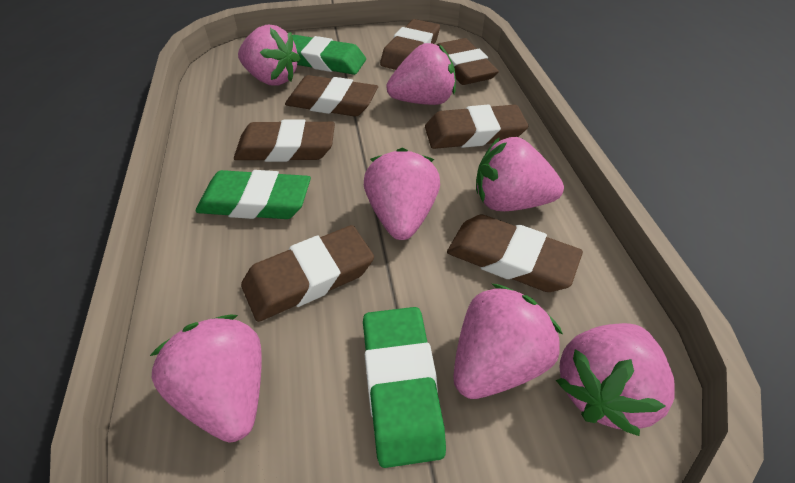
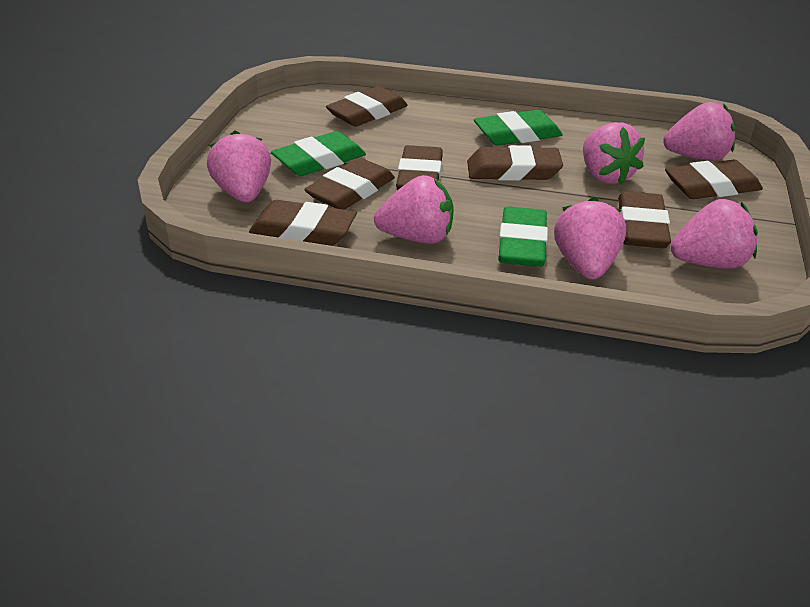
pink strawberry: 7 -> 6

